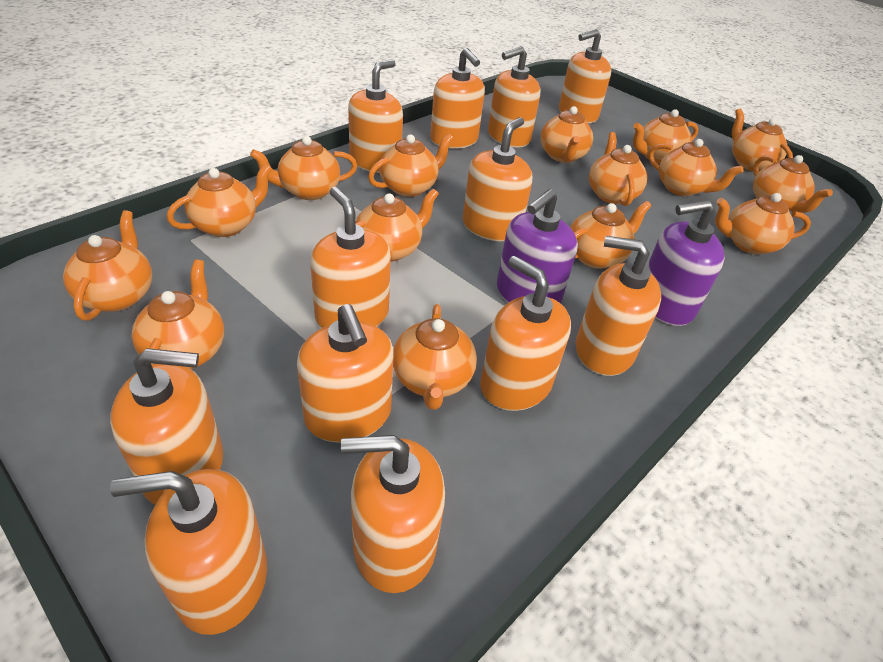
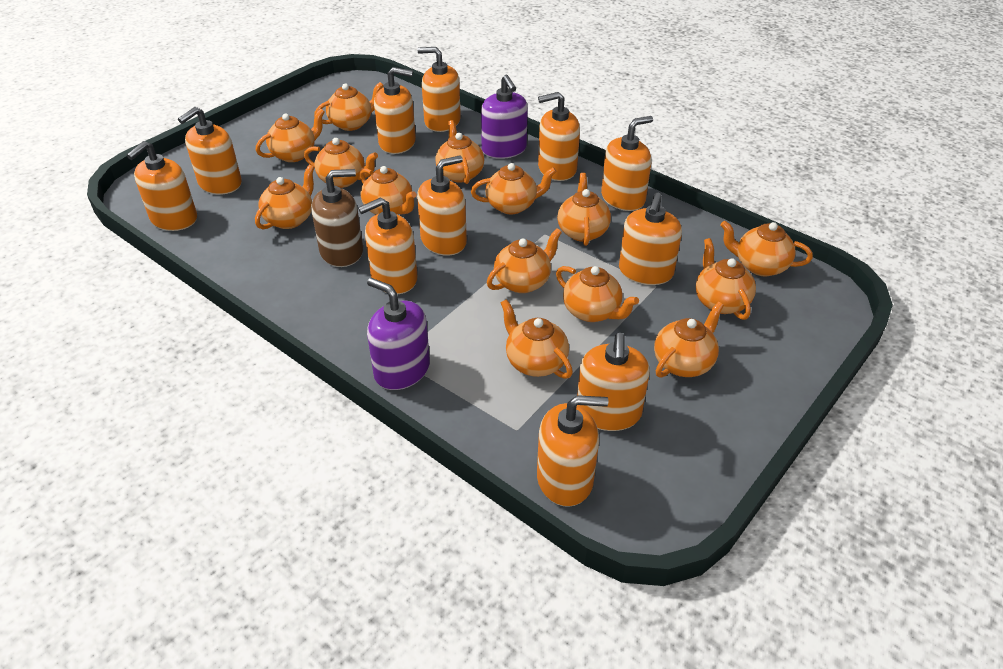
brown soap dispenser: 0 -> 1
orange soap dispenser: 12 -> 11
orange teapot: 15 -> 14

